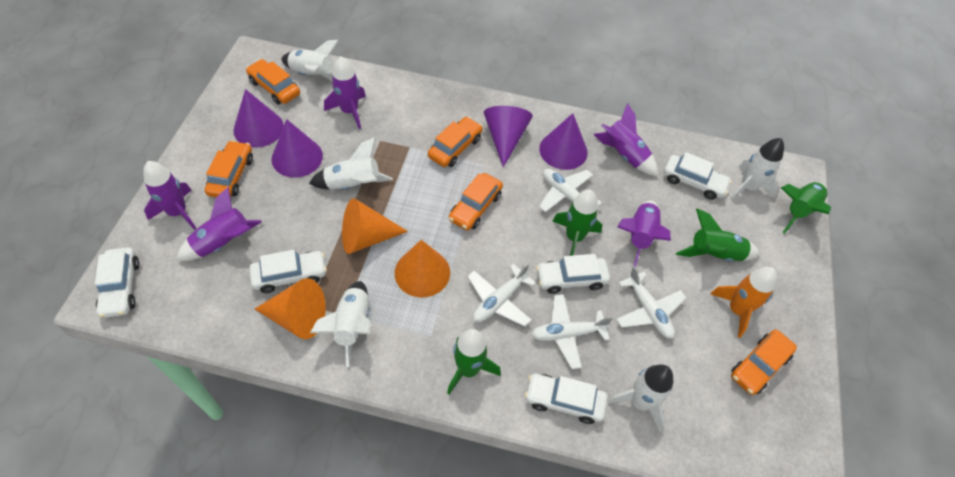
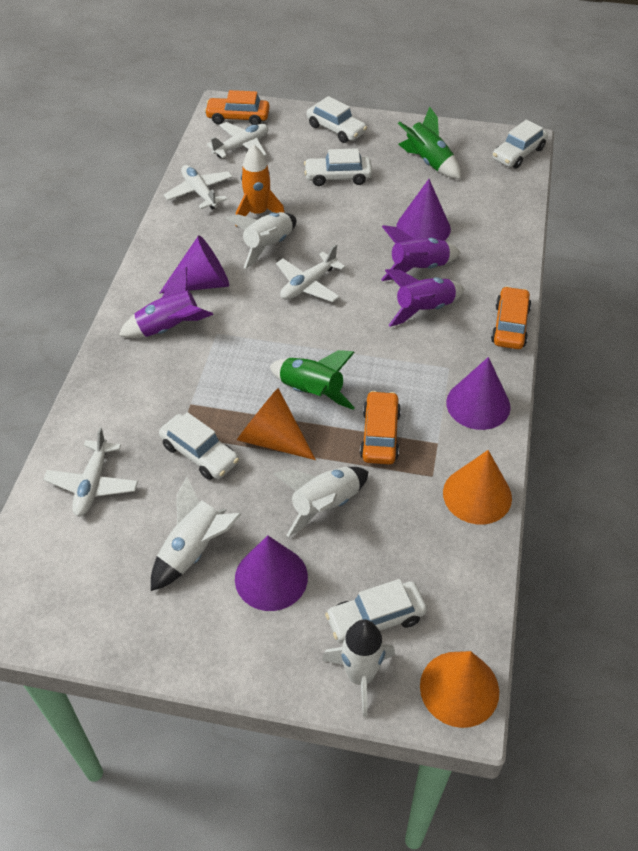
green rocket: 4 -> 2
orange car: 5 -> 3
purple rocket: 5 -> 3
white rocket: 5 -> 4

